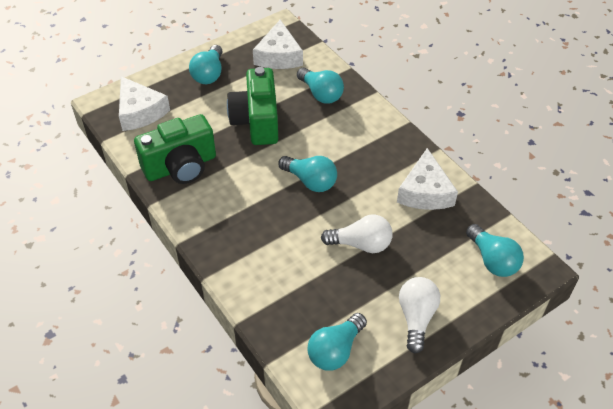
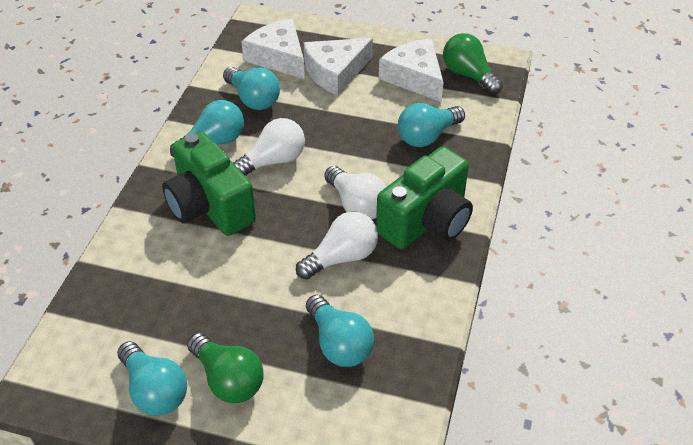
green light bulb: 0 -> 2
white light bulb: 2 -> 3

